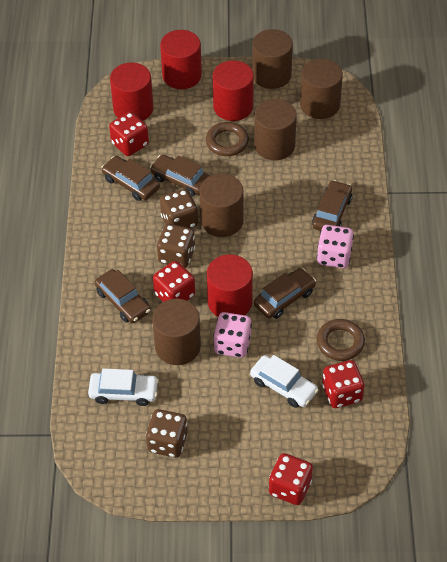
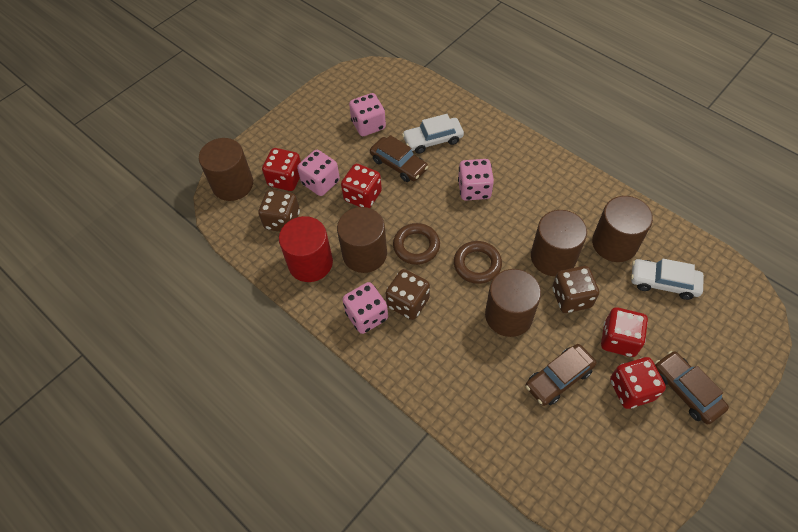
brown car: 5 -> 3
pink dice: 2 -> 4
red cylinder: 4 -> 1

